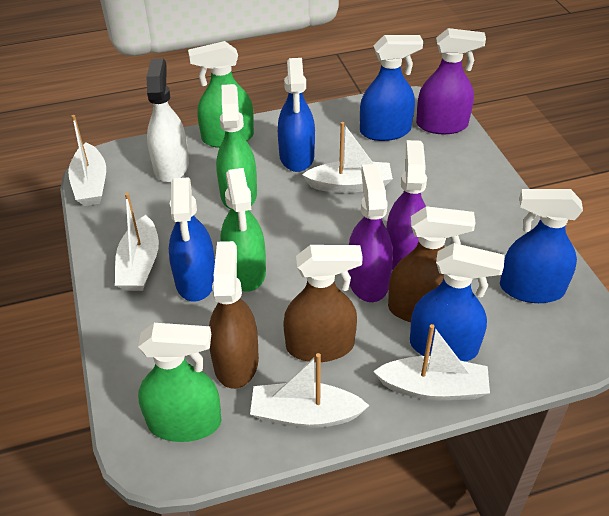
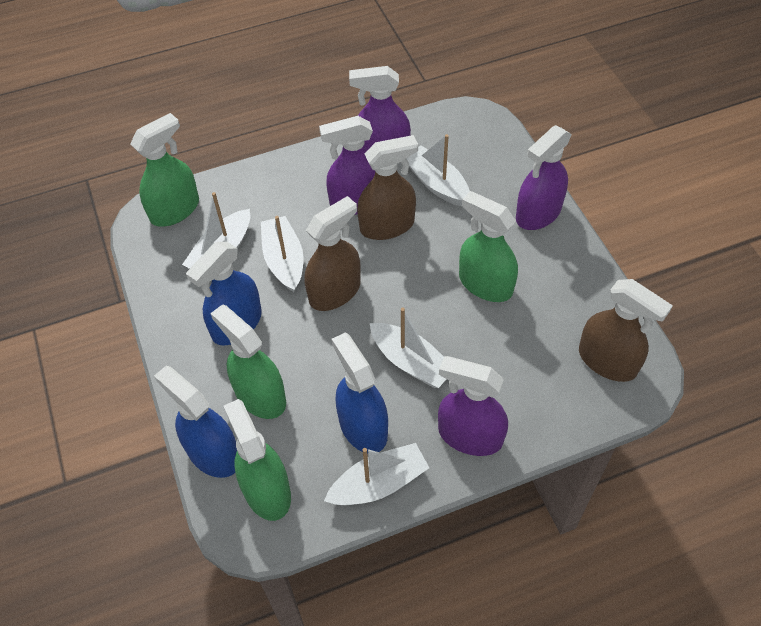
blue spray bottle: 5 -> 3
purple spray bottle: 3 -> 4
white spray bottle: 1 -> 0

